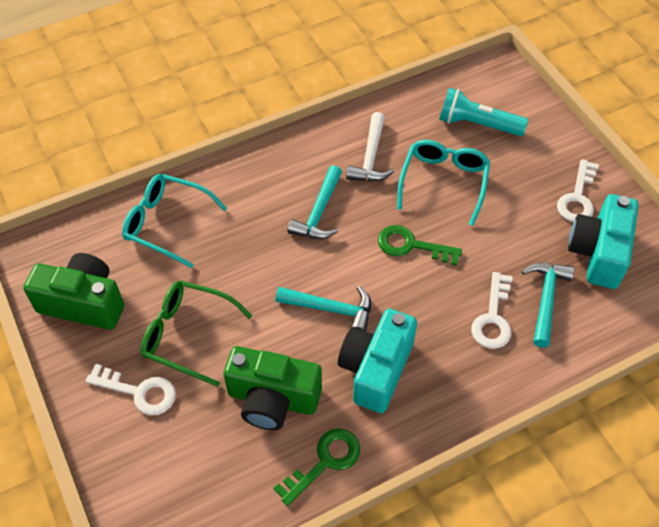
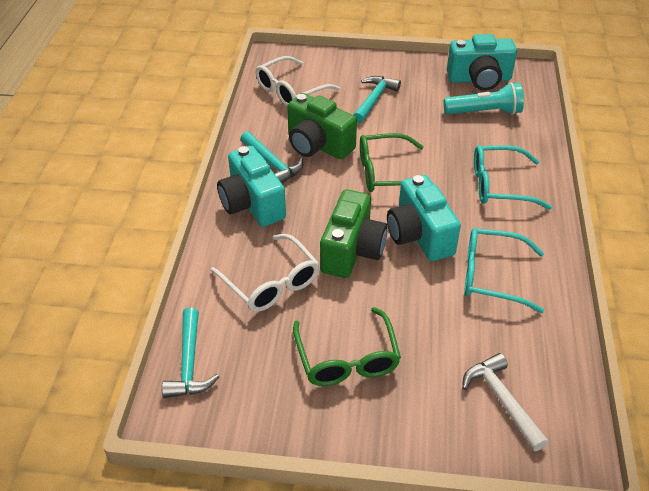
green glasses: 1 -> 2
green key: 2 -> 0
turquoise camera: 2 -> 3
white glasses: 0 -> 2
white key: 3 -> 0

